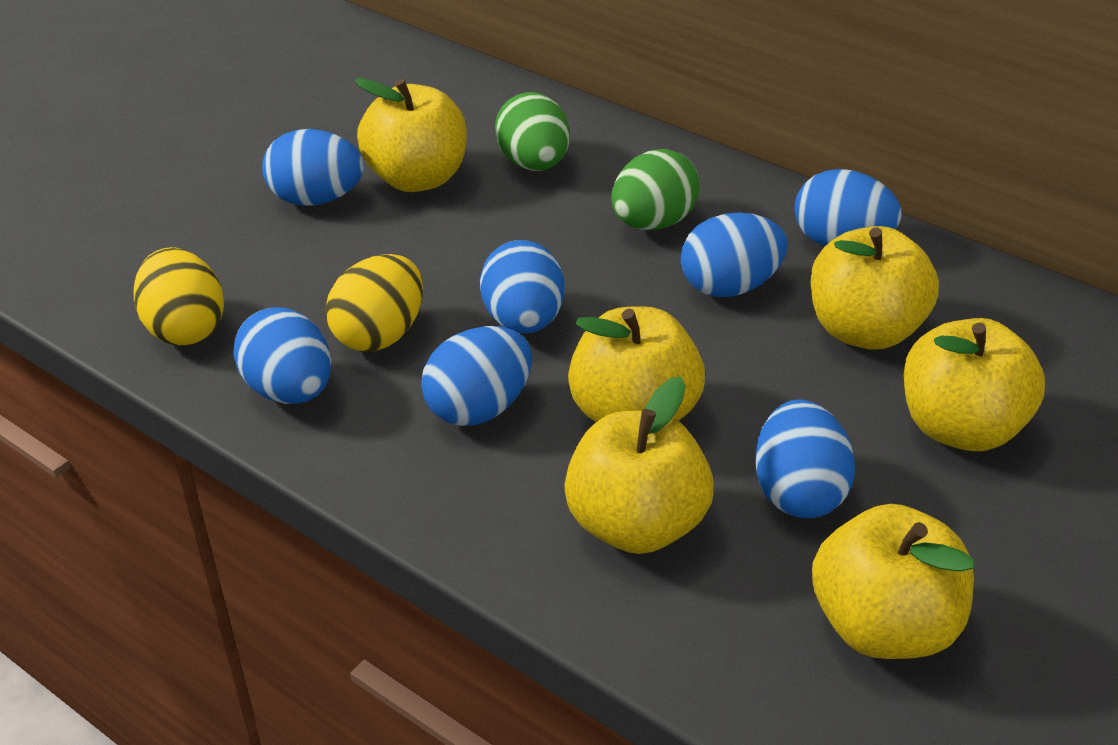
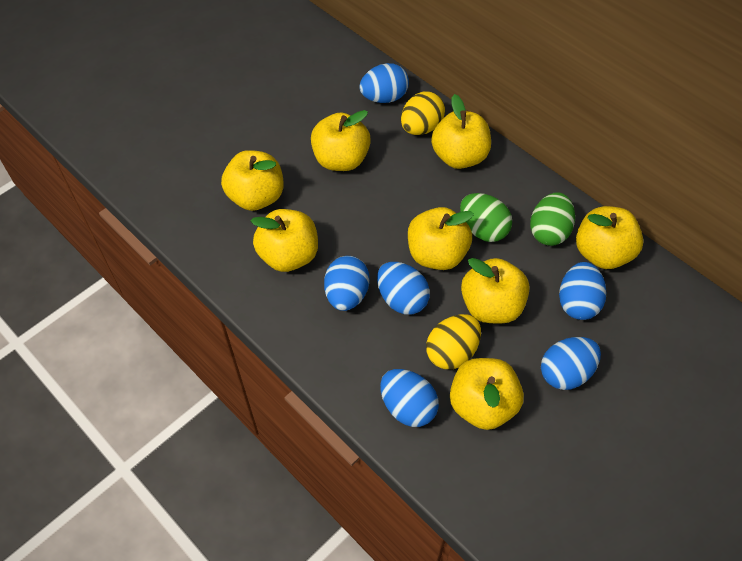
blue egg: 7 -> 6
yellow apple: 6 -> 8

